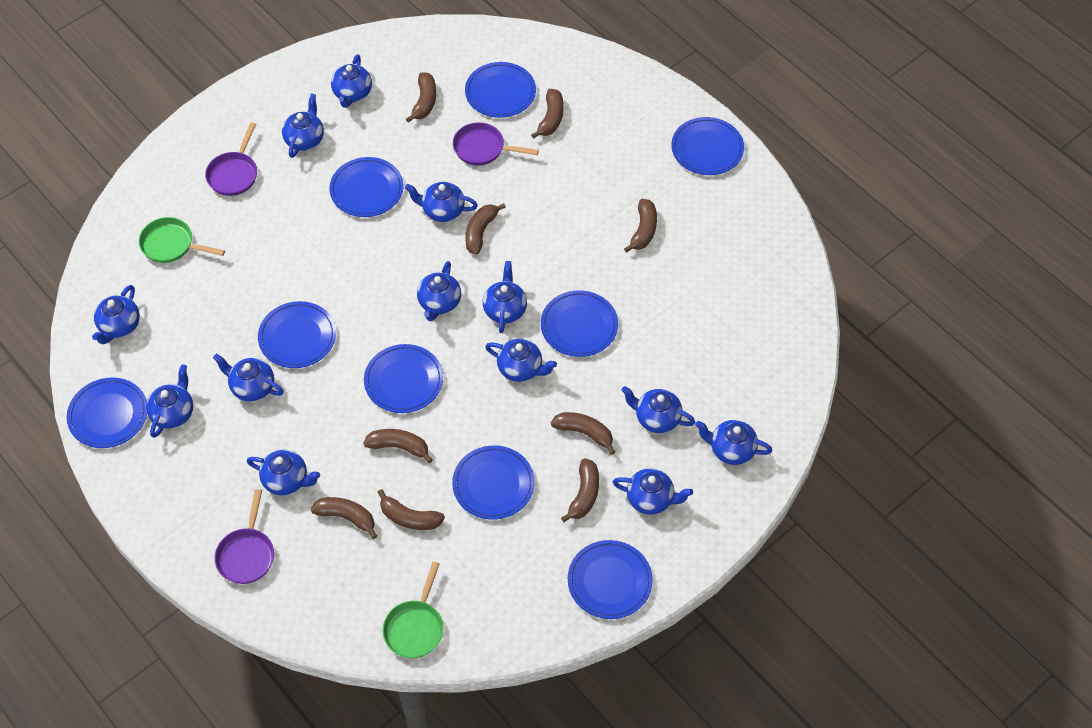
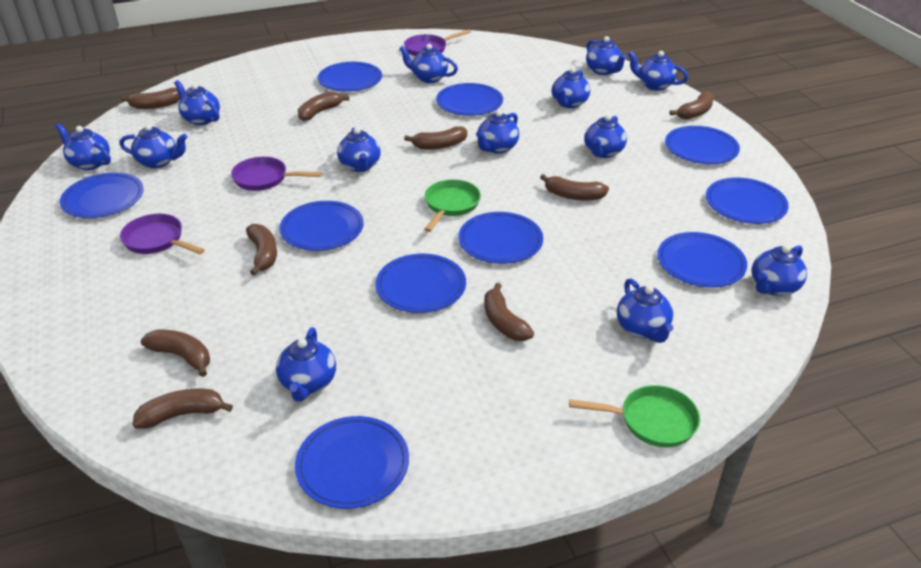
blue plate: 9 -> 10

